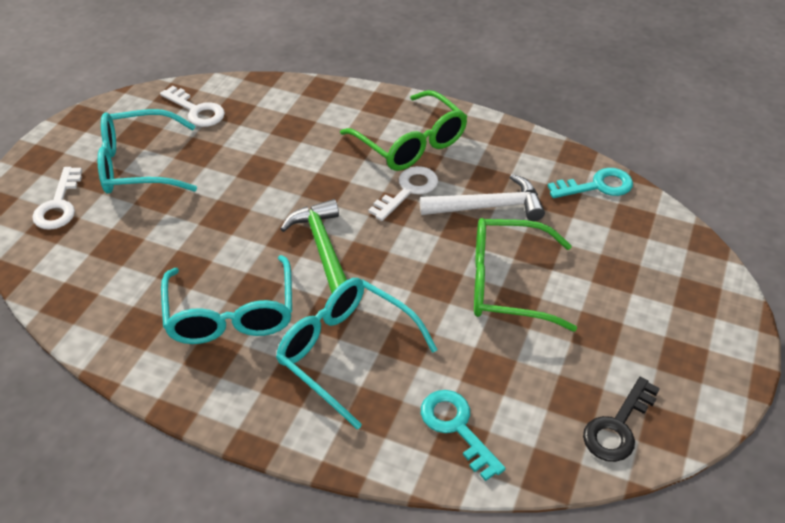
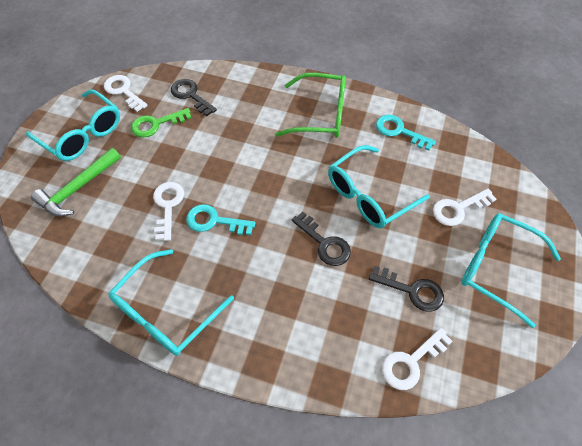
black key: 1 -> 3
green glasses: 2 -> 1
green key: 0 -> 1
turquoise glasses: 3 -> 4
white hammer: 1 -> 0
white key: 3 -> 4

